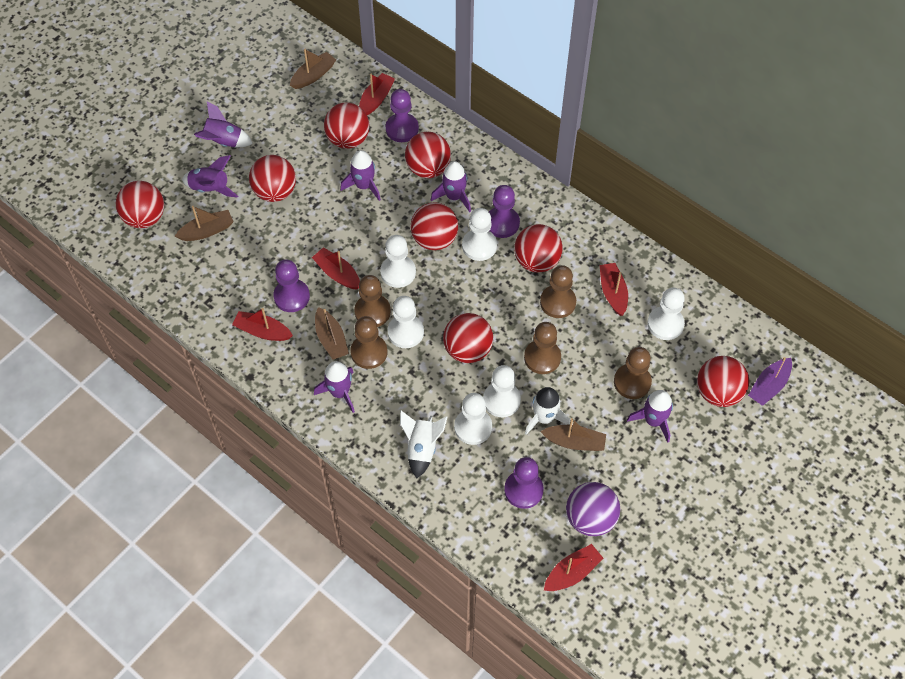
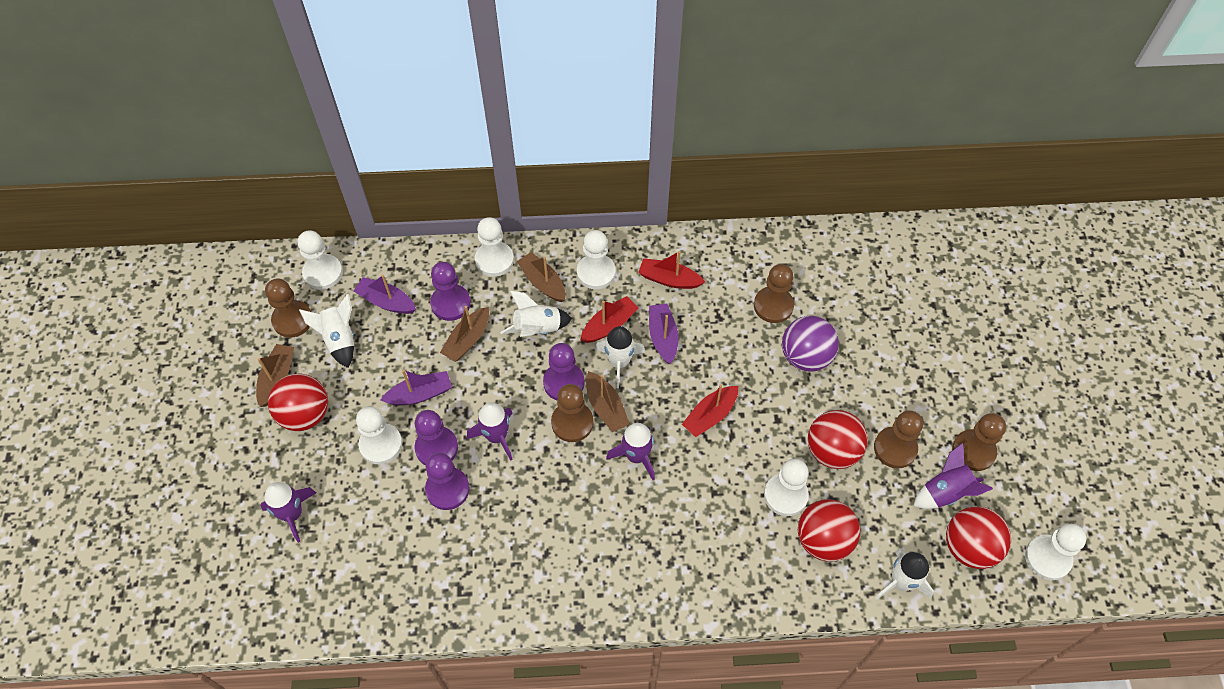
purple boat: 1 -> 3
purple rocket: 6 -> 4
red ball: 8 -> 4
red boat: 5 -> 3
white rocket: 2 -> 4

